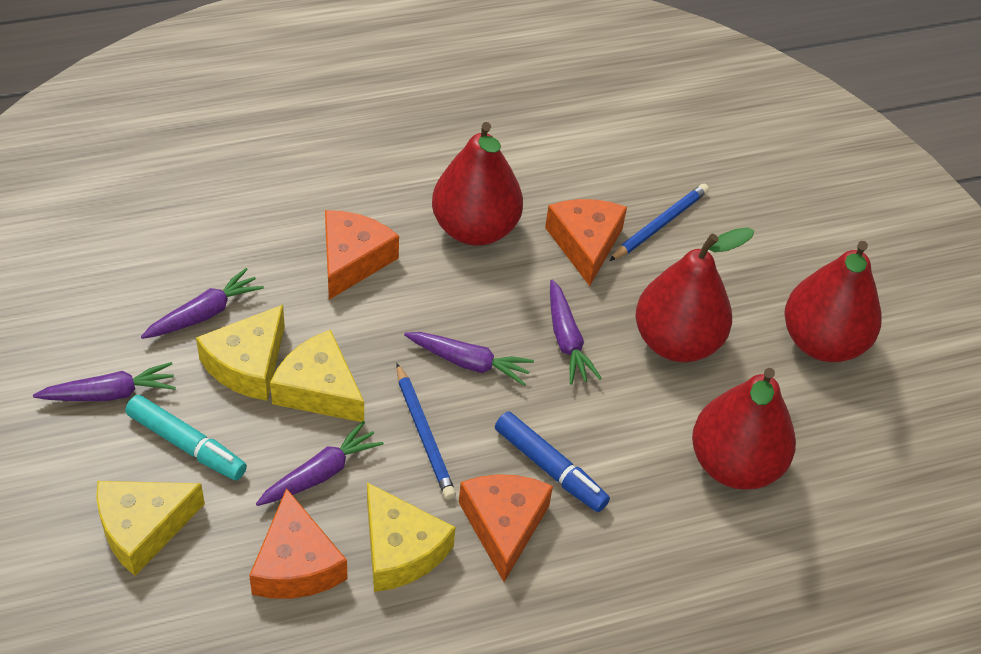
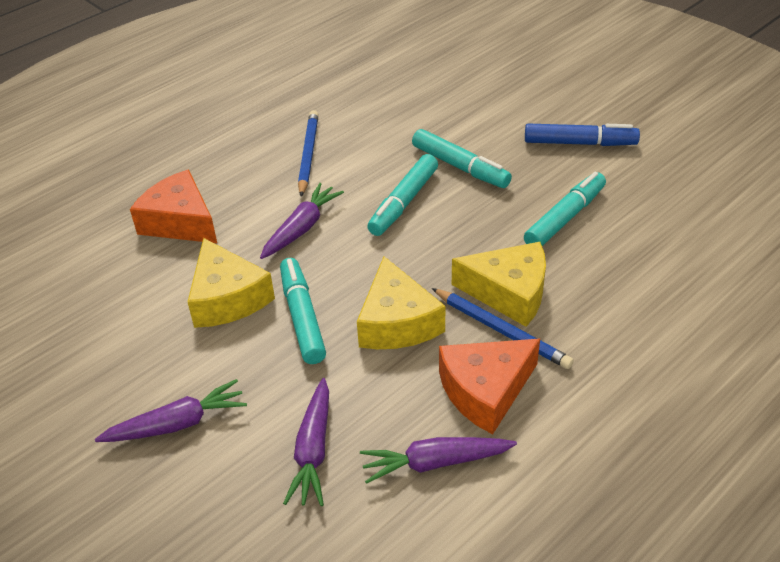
orange cheese: 4 -> 2
purple carrot: 5 -> 4
red pear: 4 -> 0
turquoise marker: 1 -> 4
yellow cheese: 4 -> 3

